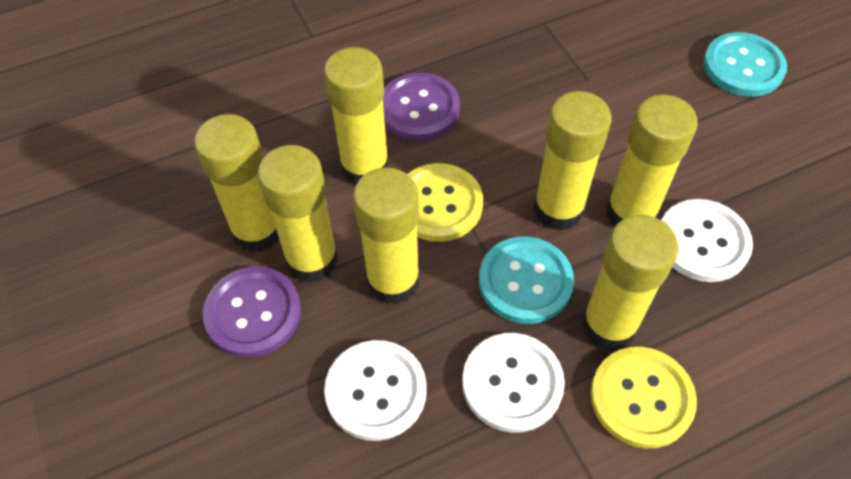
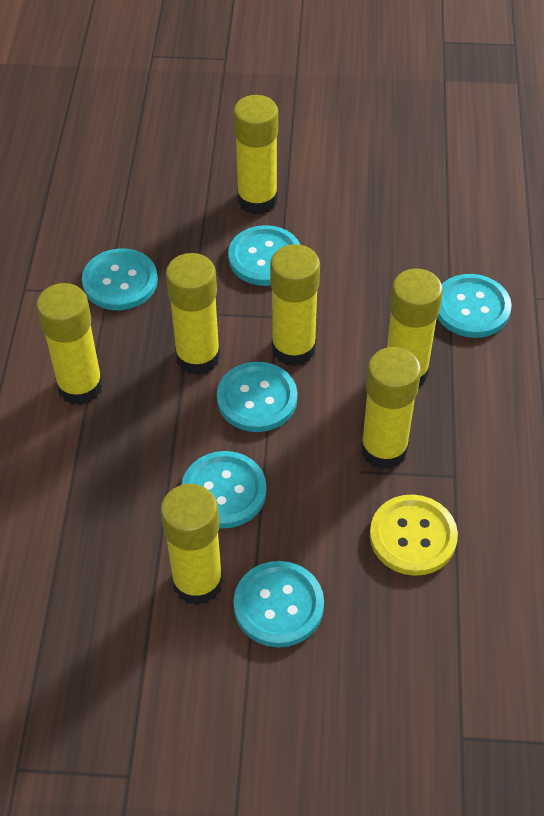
purple button: 2 -> 0
turquoise button: 2 -> 6
white button: 3 -> 0
yellow button: 2 -> 1

